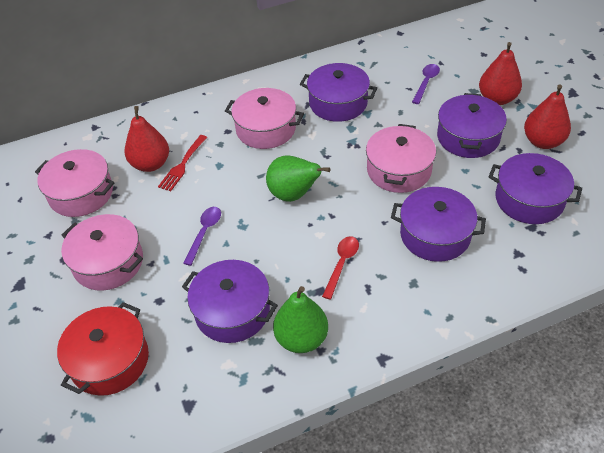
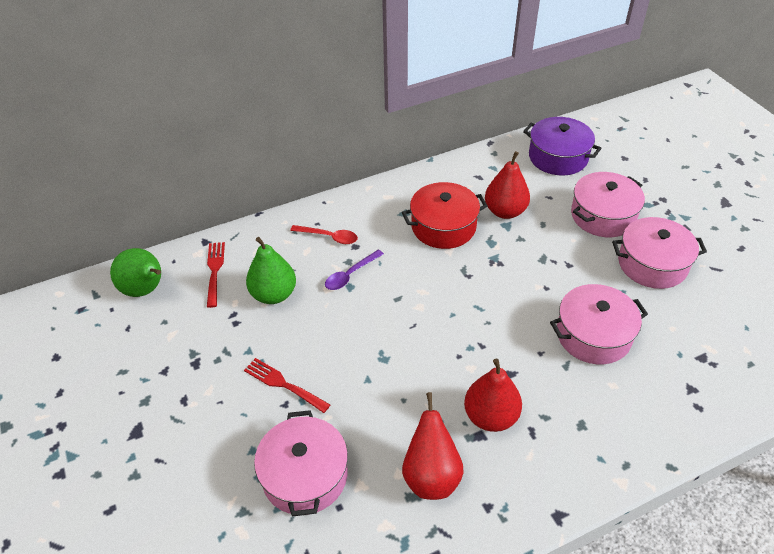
purple pot: 5 -> 1
purple spoon: 2 -> 1
red fork: 1 -> 2

